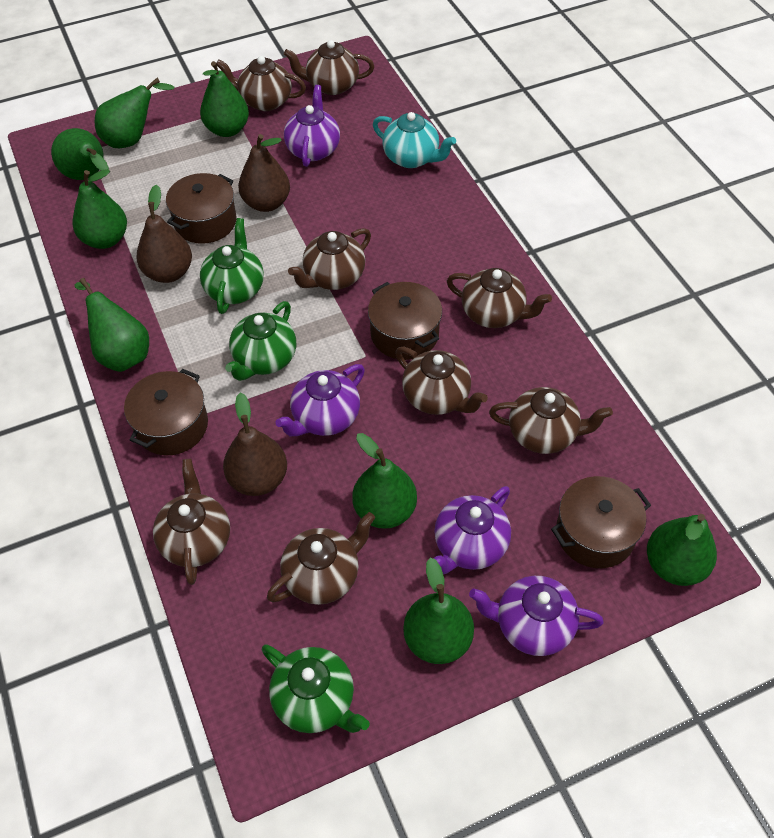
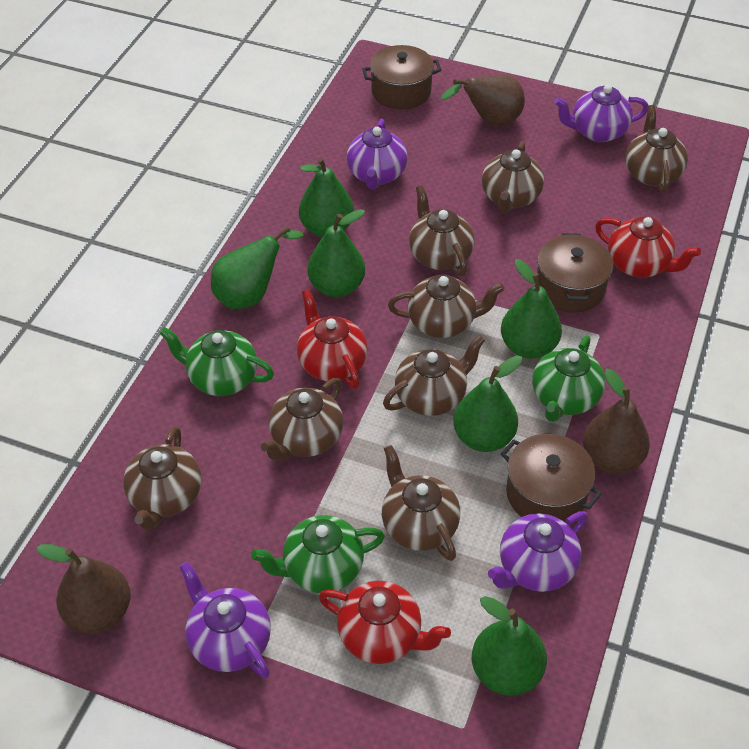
brown pot: 4 -> 3
green pear: 8 -> 6
red teapot: 0 -> 3
turquoise teapot: 1 -> 0

